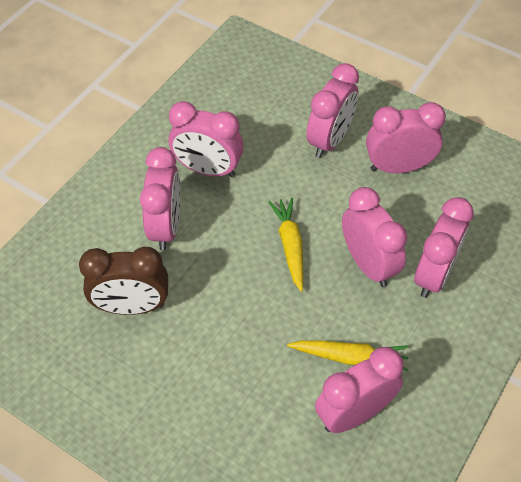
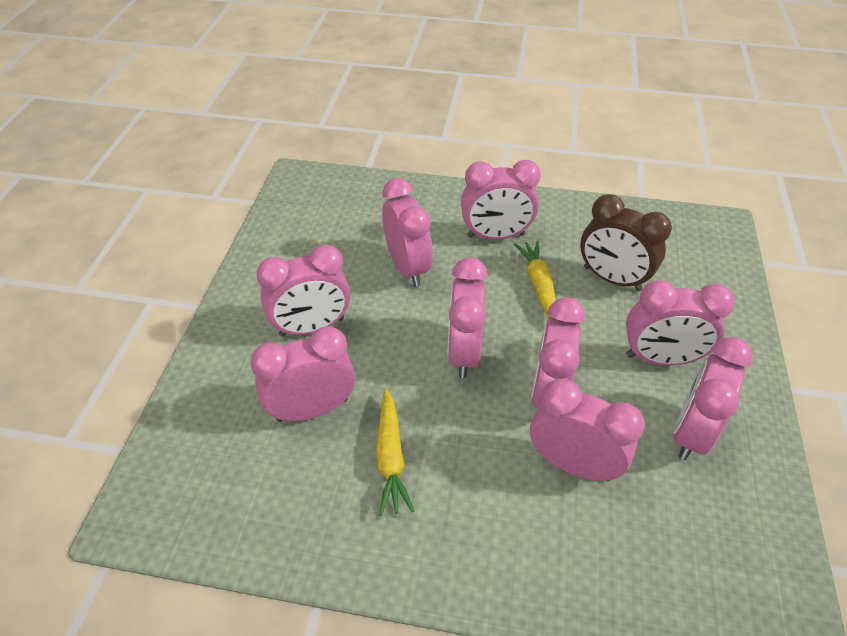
pink clock: 7 -> 9

